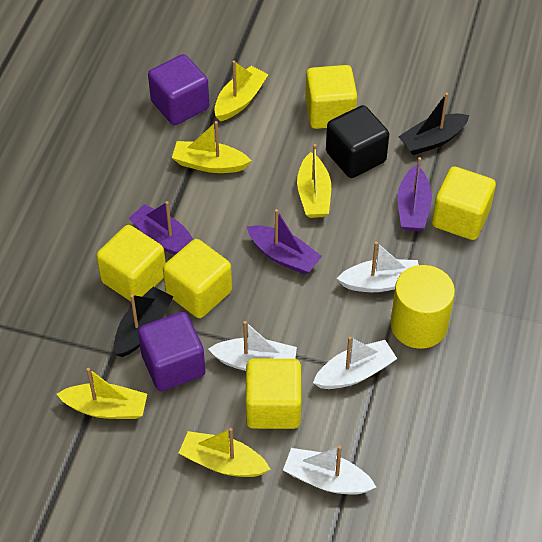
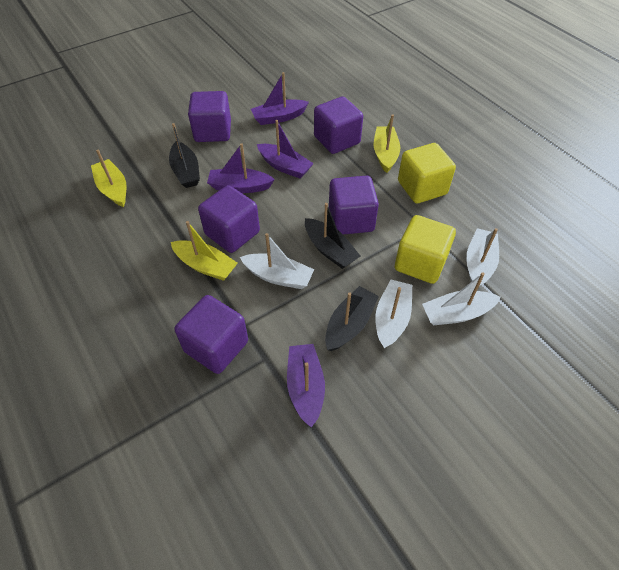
black boat: 2 -> 3
black cube: 1 -> 0
purple boat: 3 -> 4
purple cube: 2 -> 5
yellow boat: 5 -> 3
yellow cube: 5 -> 2
yellow cylinder: 1 -> 0

